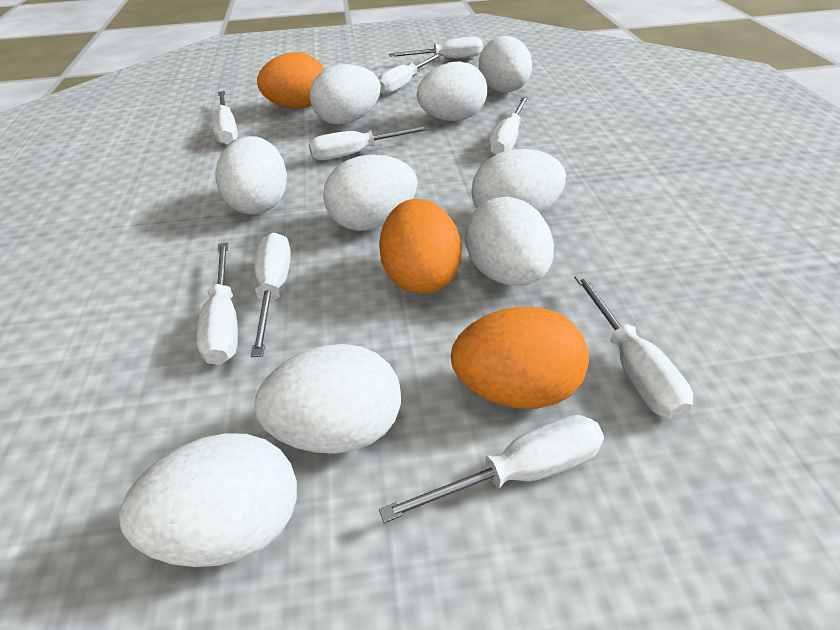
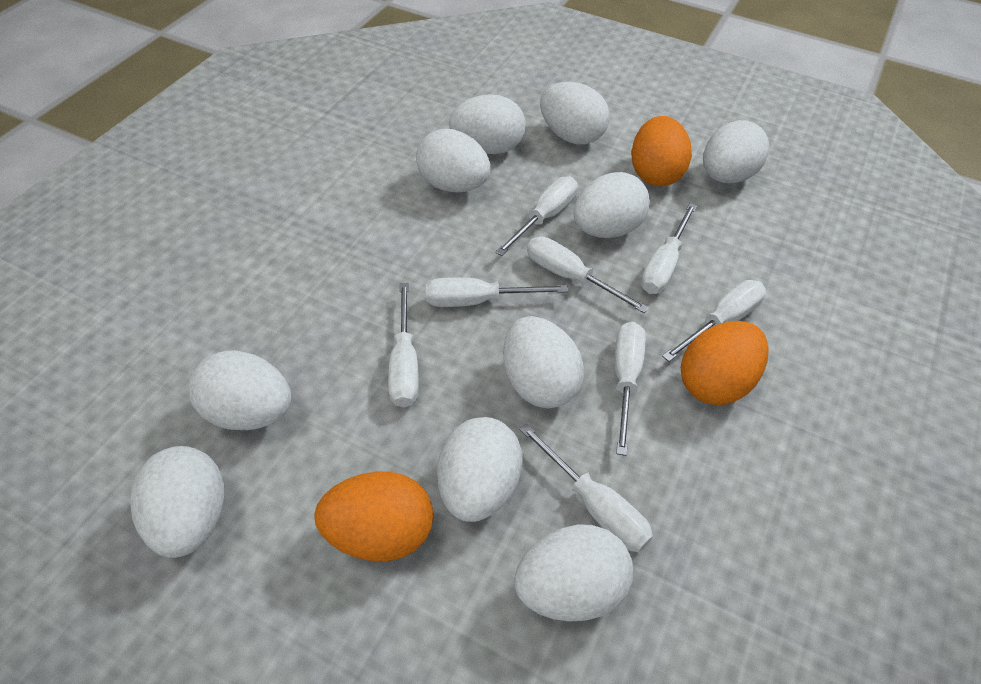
white egg: 9 -> 10
white screwdriver: 9 -> 8

